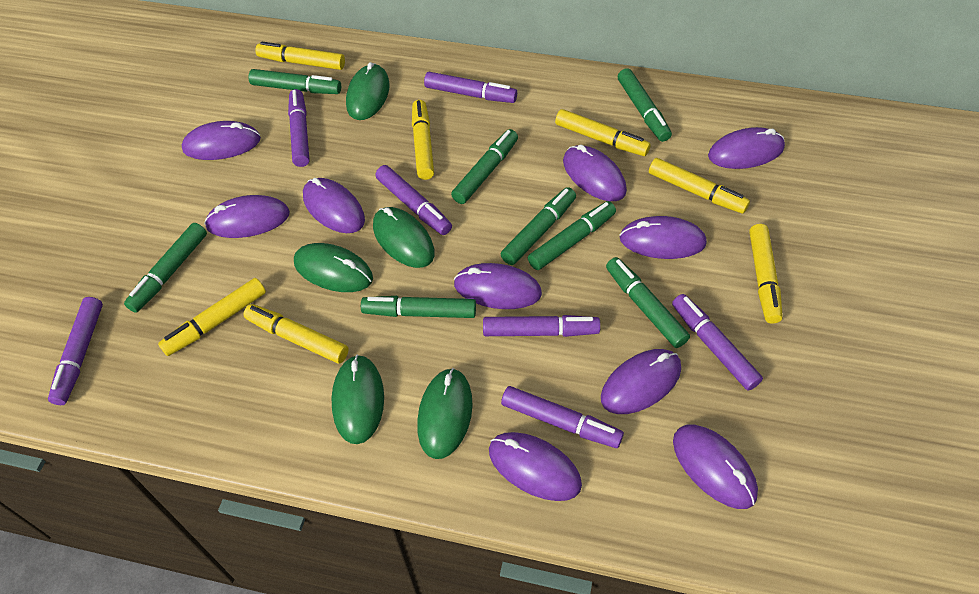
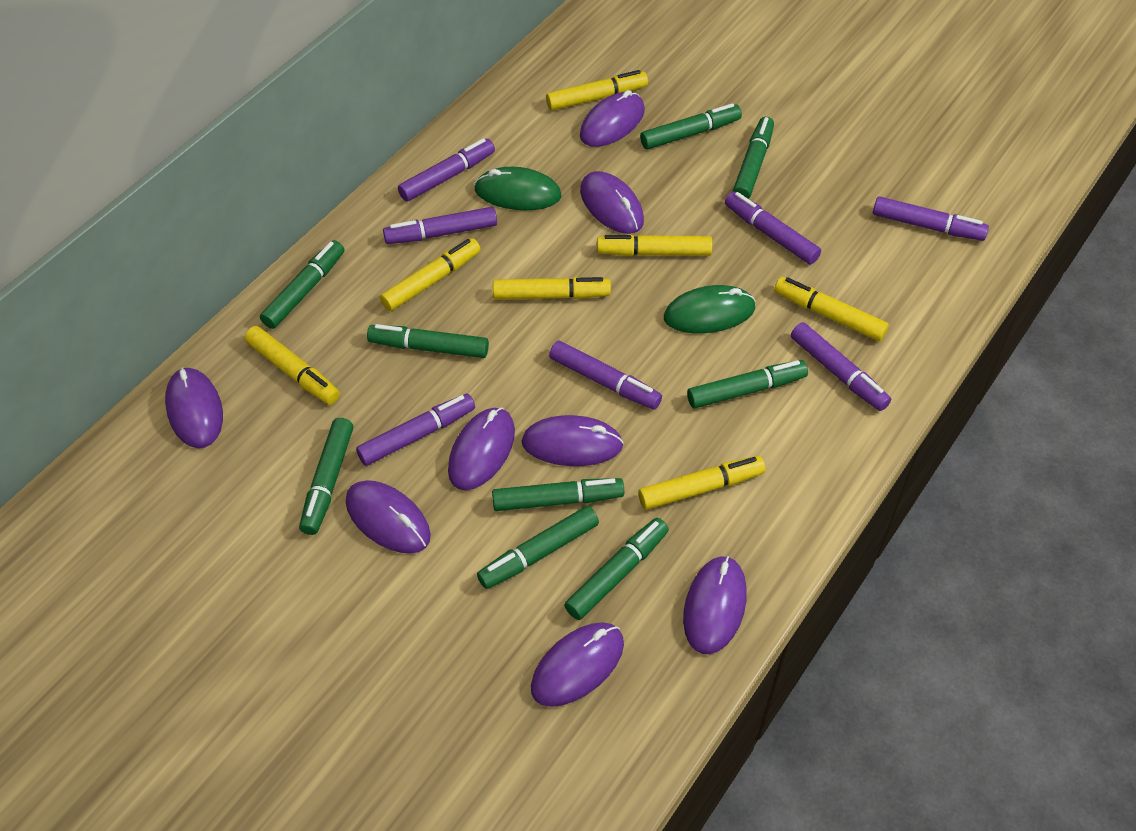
green marker: 8 -> 9
green mouse: 5 -> 2
purple mouse: 10 -> 8

